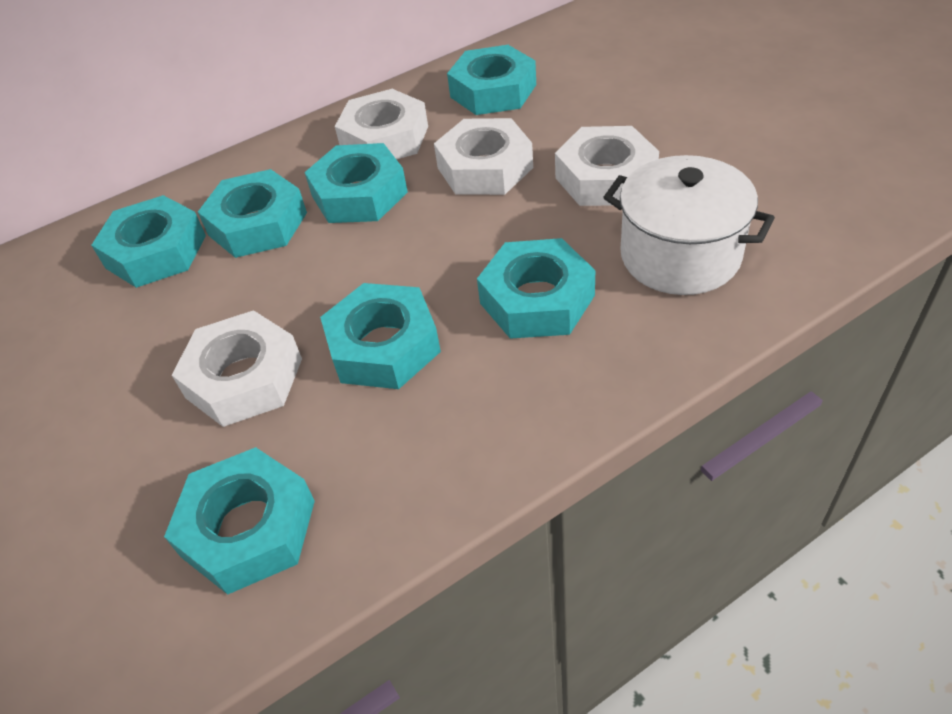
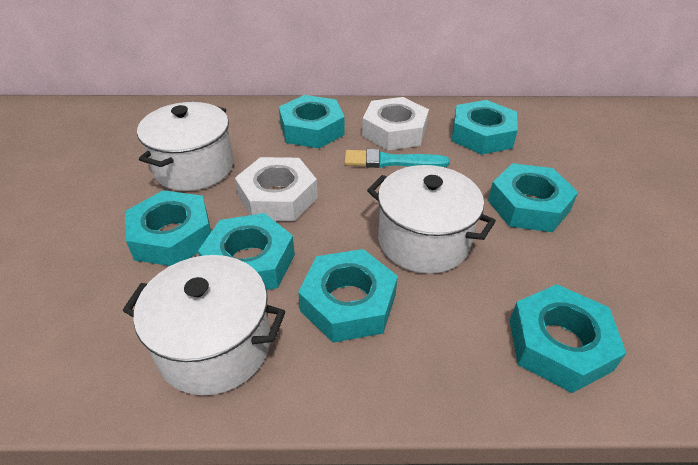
turquoise brush: 0 -> 1
white nut: 4 -> 2
white pot: 1 -> 3

